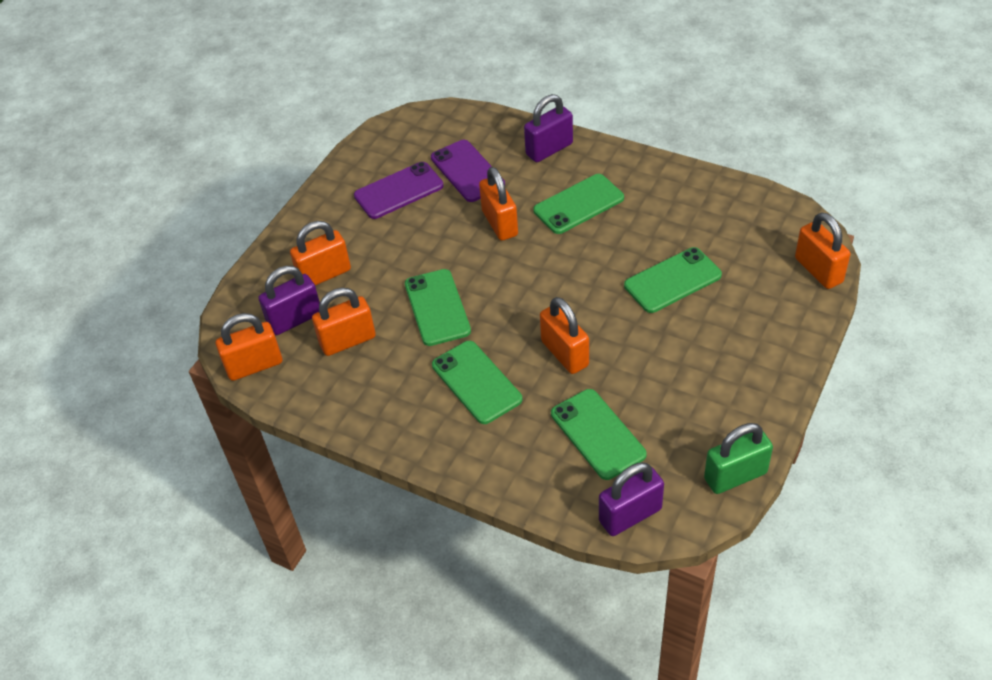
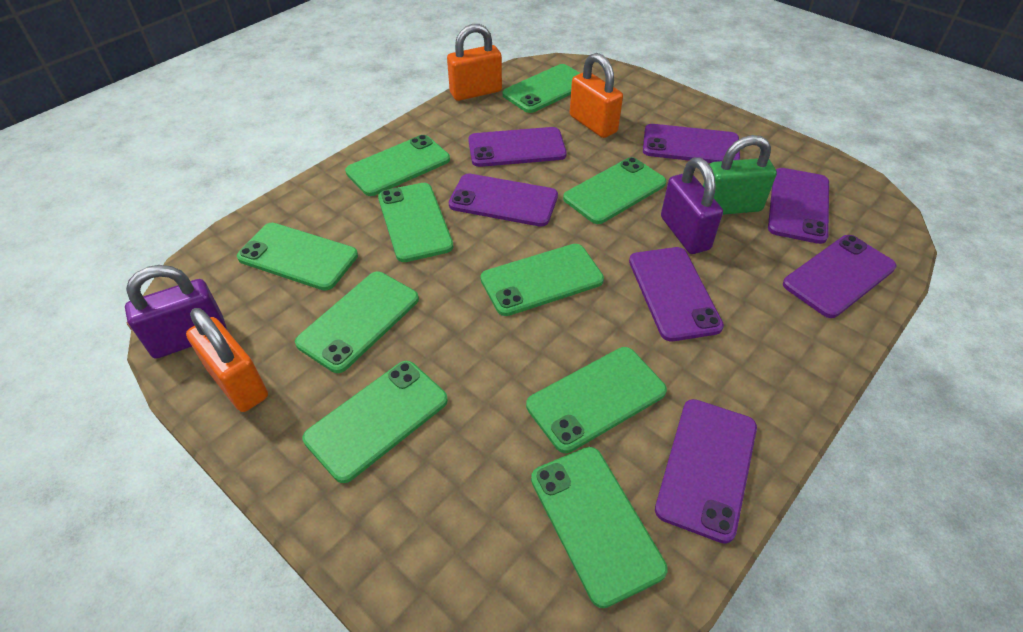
green phone: 5 -> 10
orange padlock: 6 -> 3
purple padlock: 3 -> 2
purple phone: 2 -> 7

